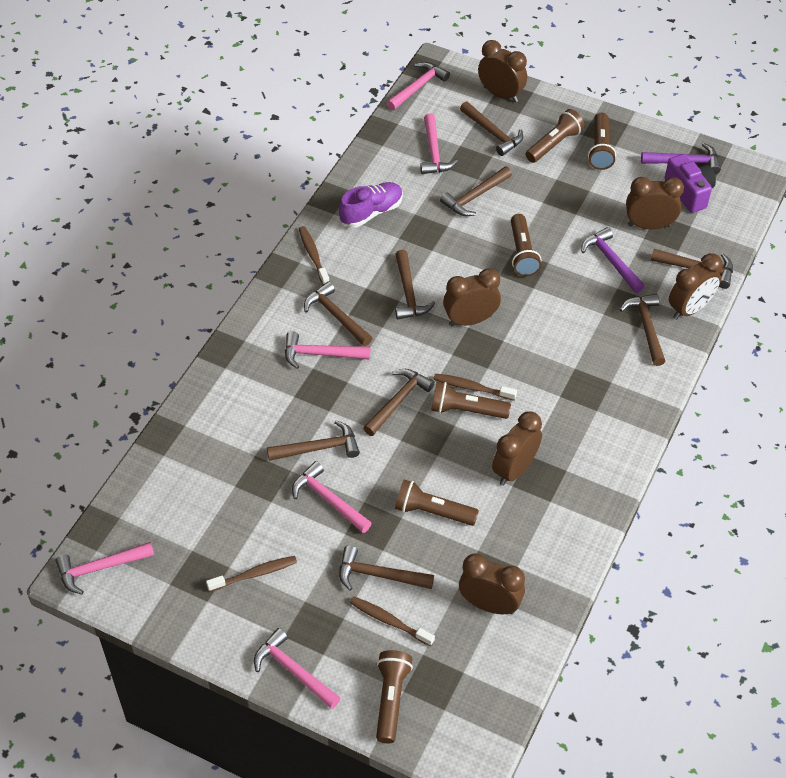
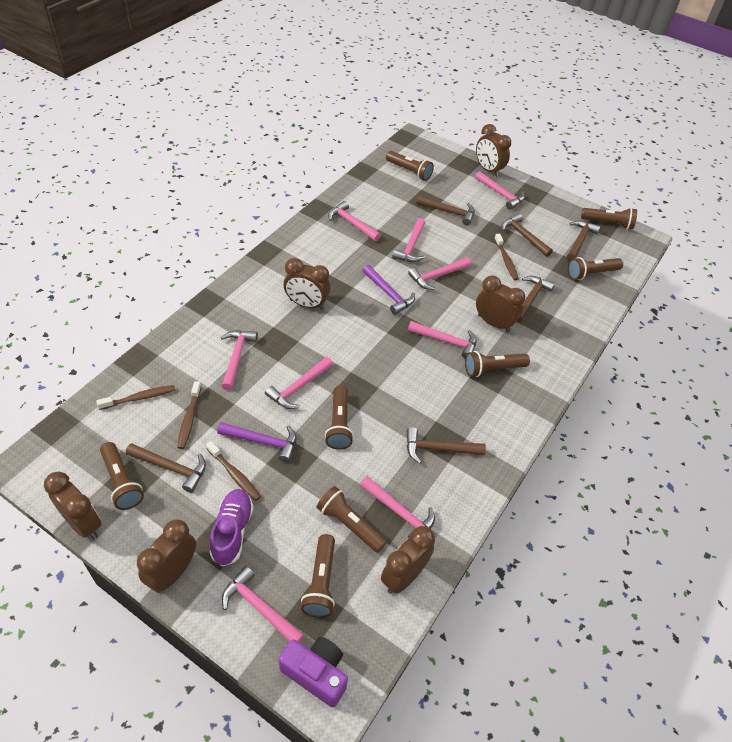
brown flashlight: 6 -> 8
brown hammer: 9 -> 6
pink hammer: 6 -> 9

